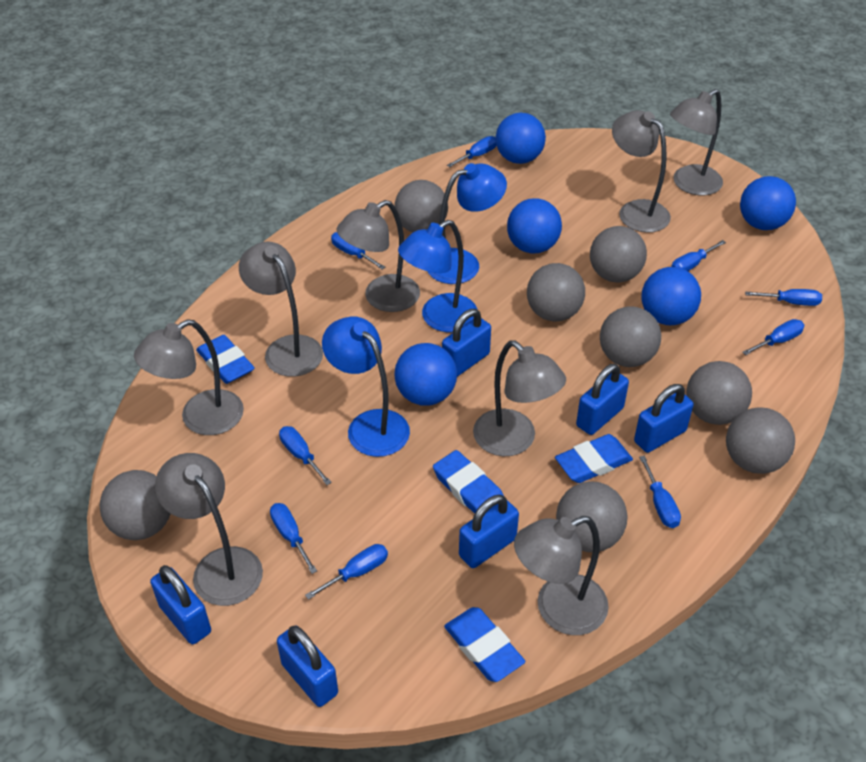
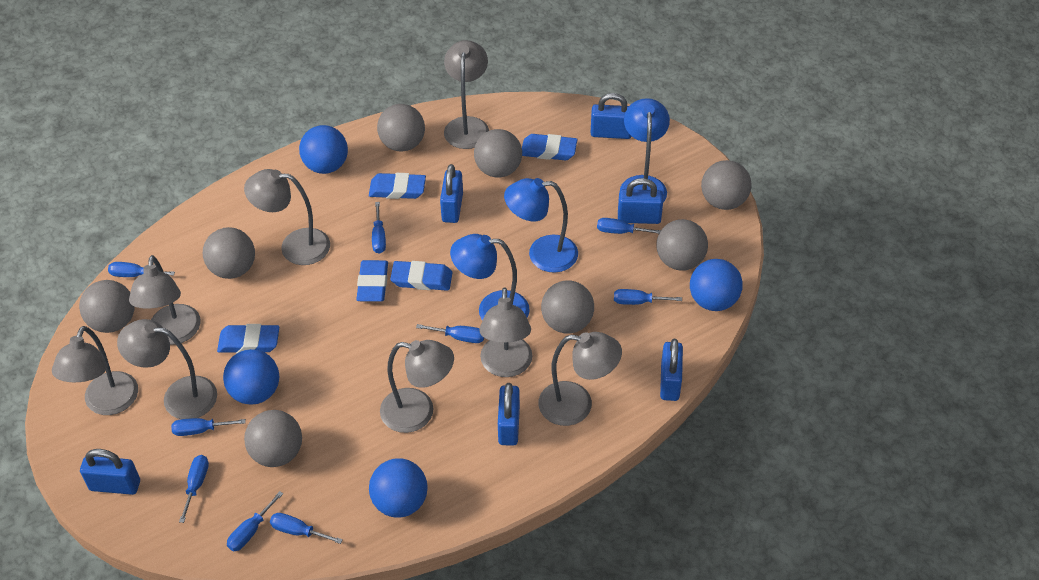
blue ball: 5 -> 4
blue eraser: 4 -> 5

